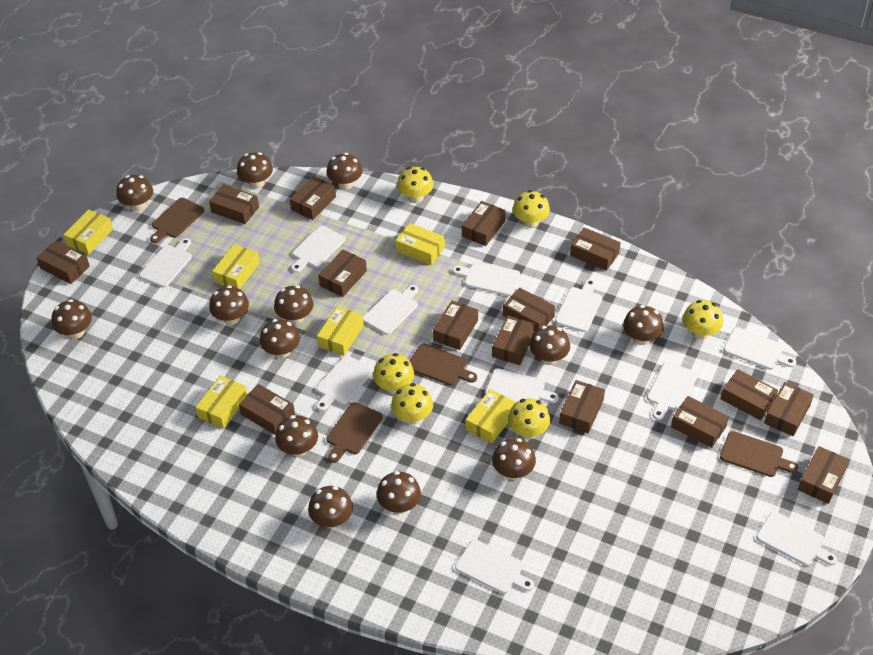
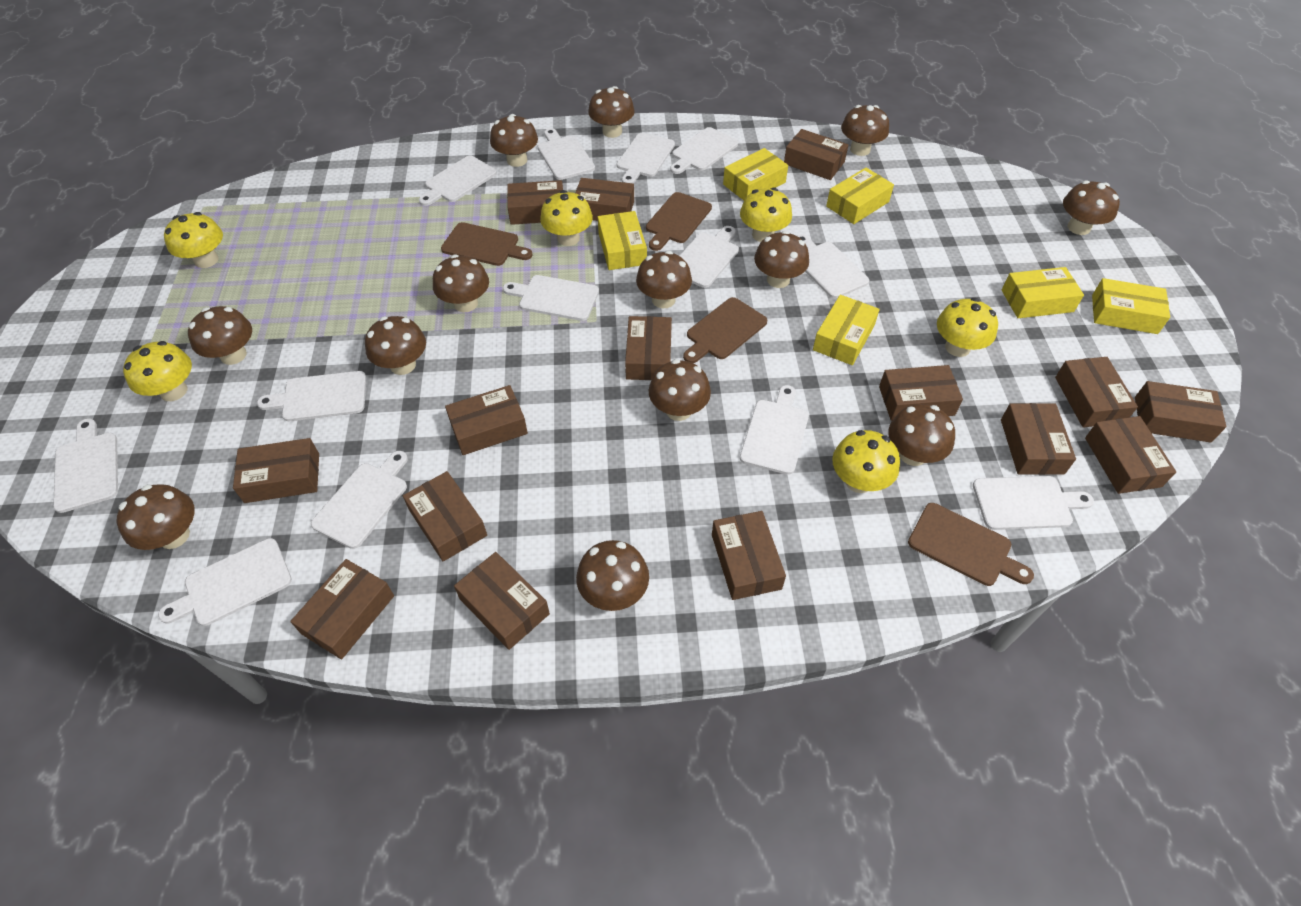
white cutting board: 11 -> 13

